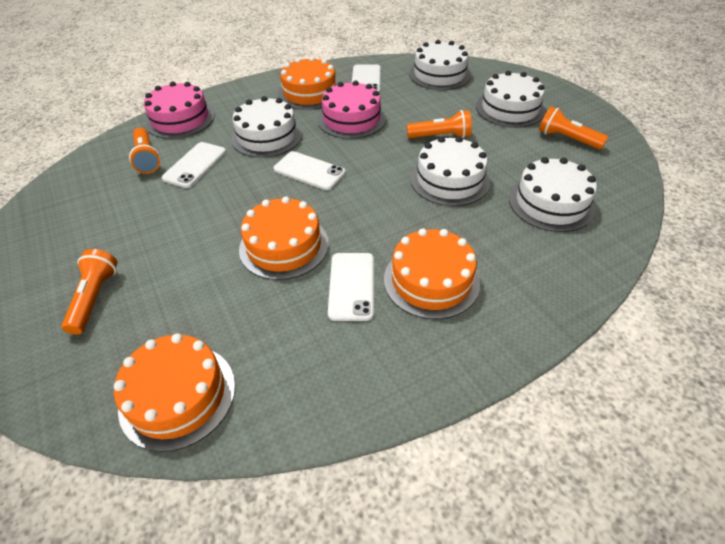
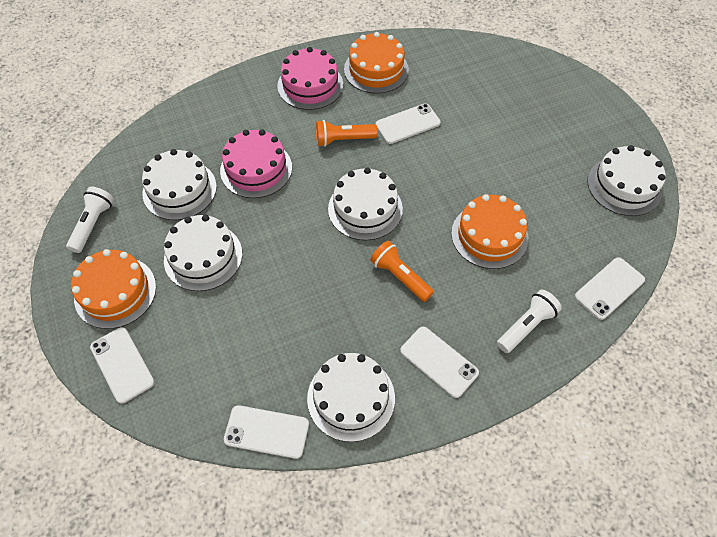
orange cake: 4 -> 3
orange flashlight: 4 -> 2
white flashlight: 0 -> 2
white phone: 4 -> 5

